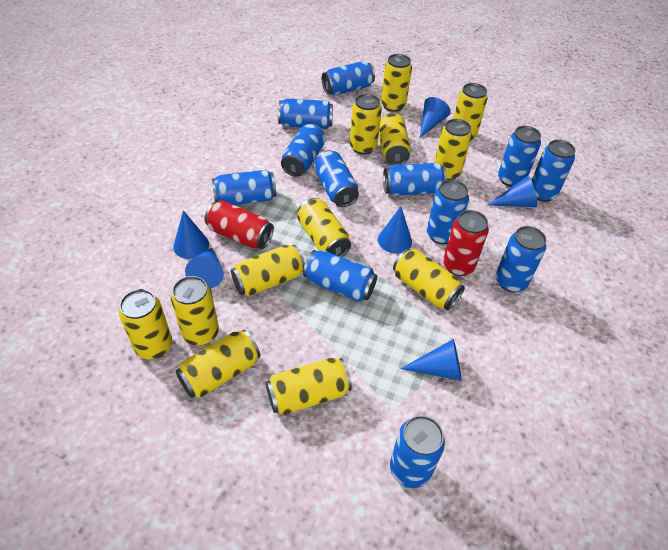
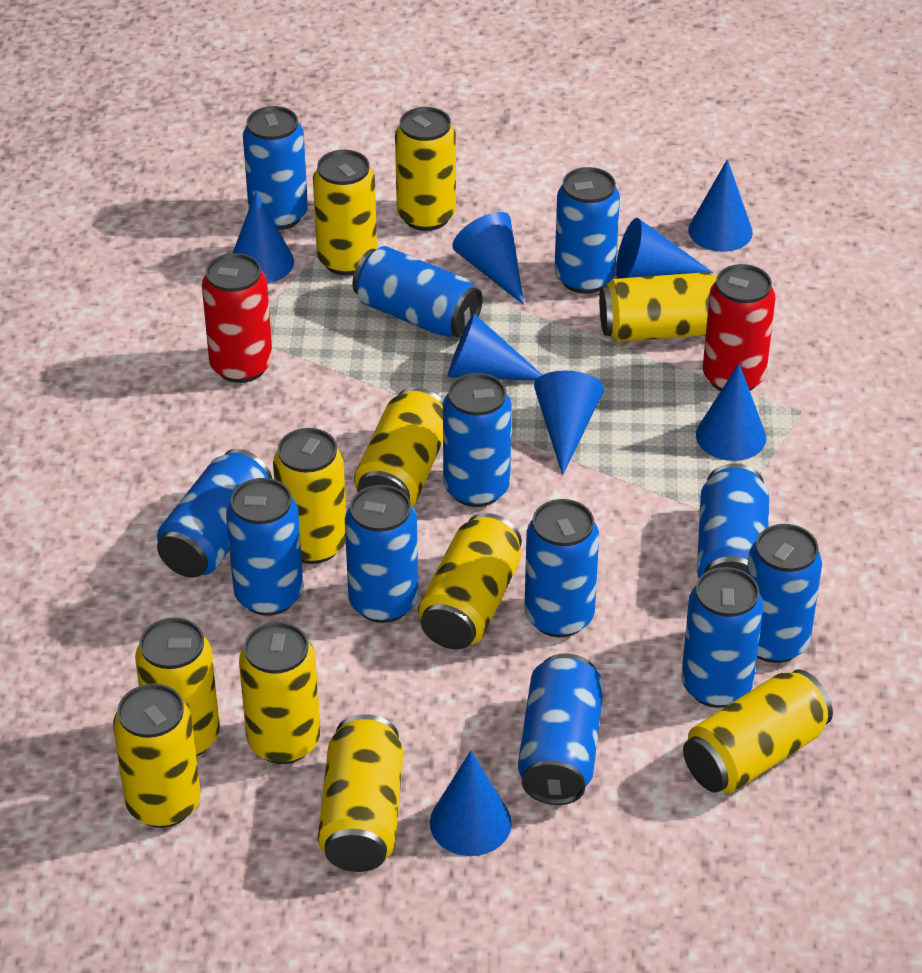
blue cone: 6 -> 8
yellow can: 12 -> 11

